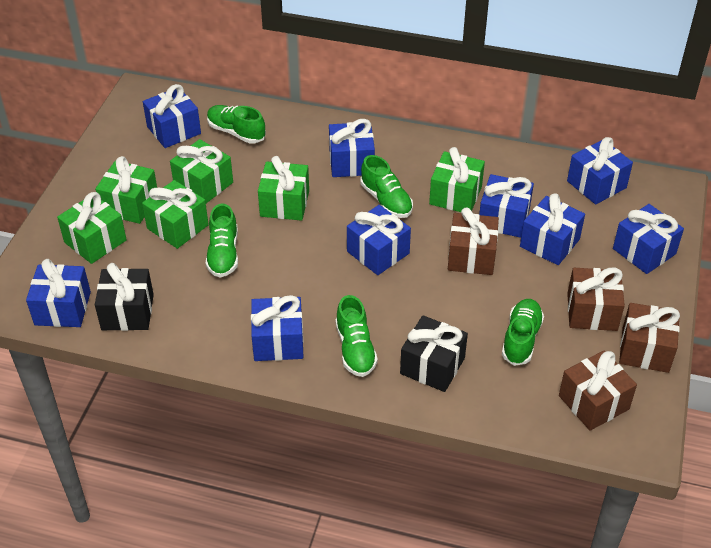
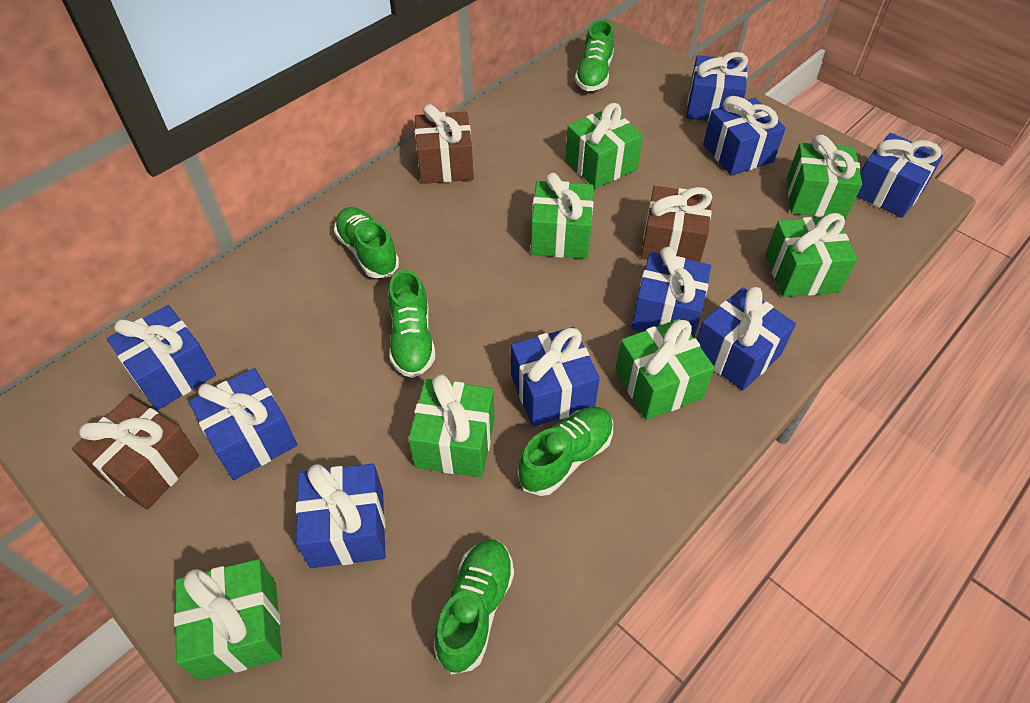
black gift: 2 -> 0
brown gift: 4 -> 3
green gift: 6 -> 7

